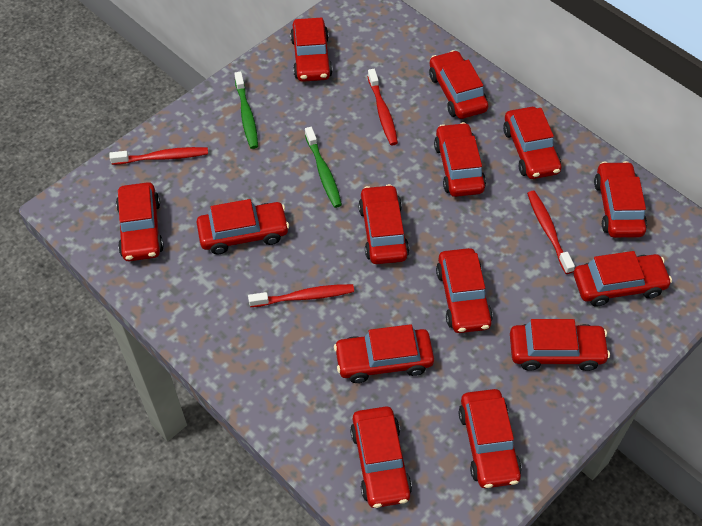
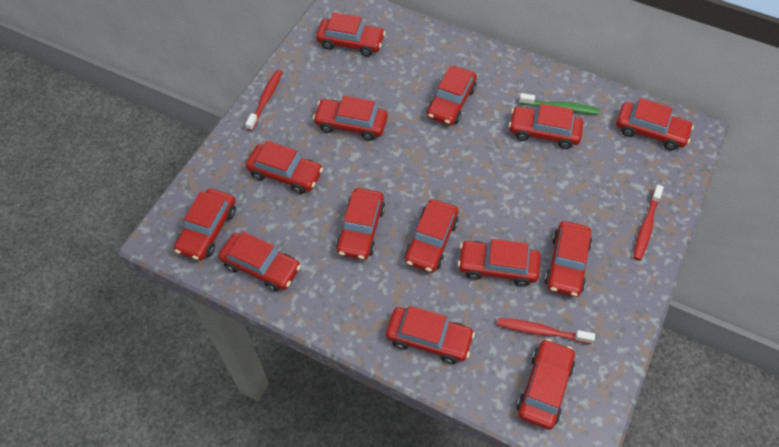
green toothbrush: 2 -> 1
red toothbrush: 4 -> 3

